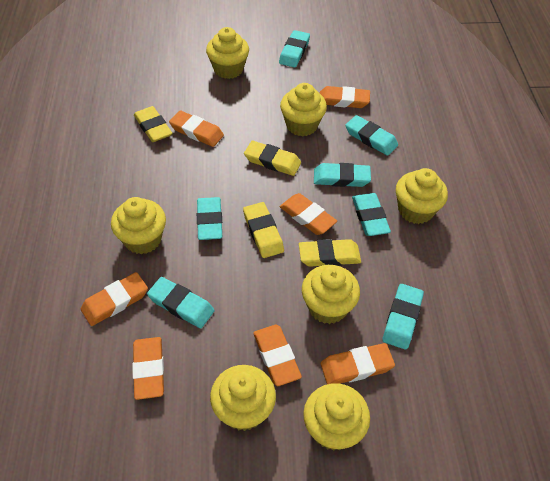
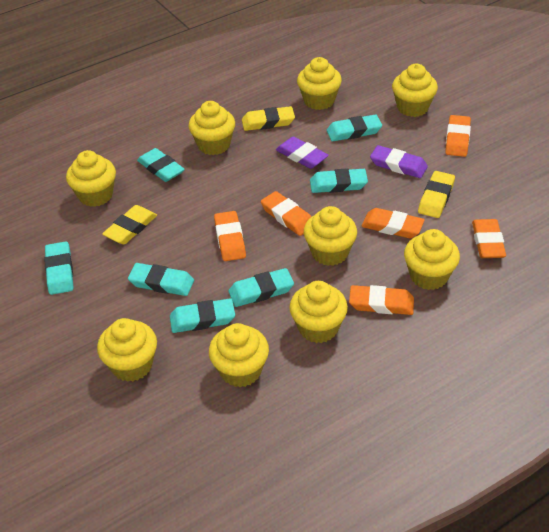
orange eraser: 7 -> 6
purple eraser: 0 -> 2
yellow cupcake: 7 -> 9
yellow eraser: 4 -> 3

